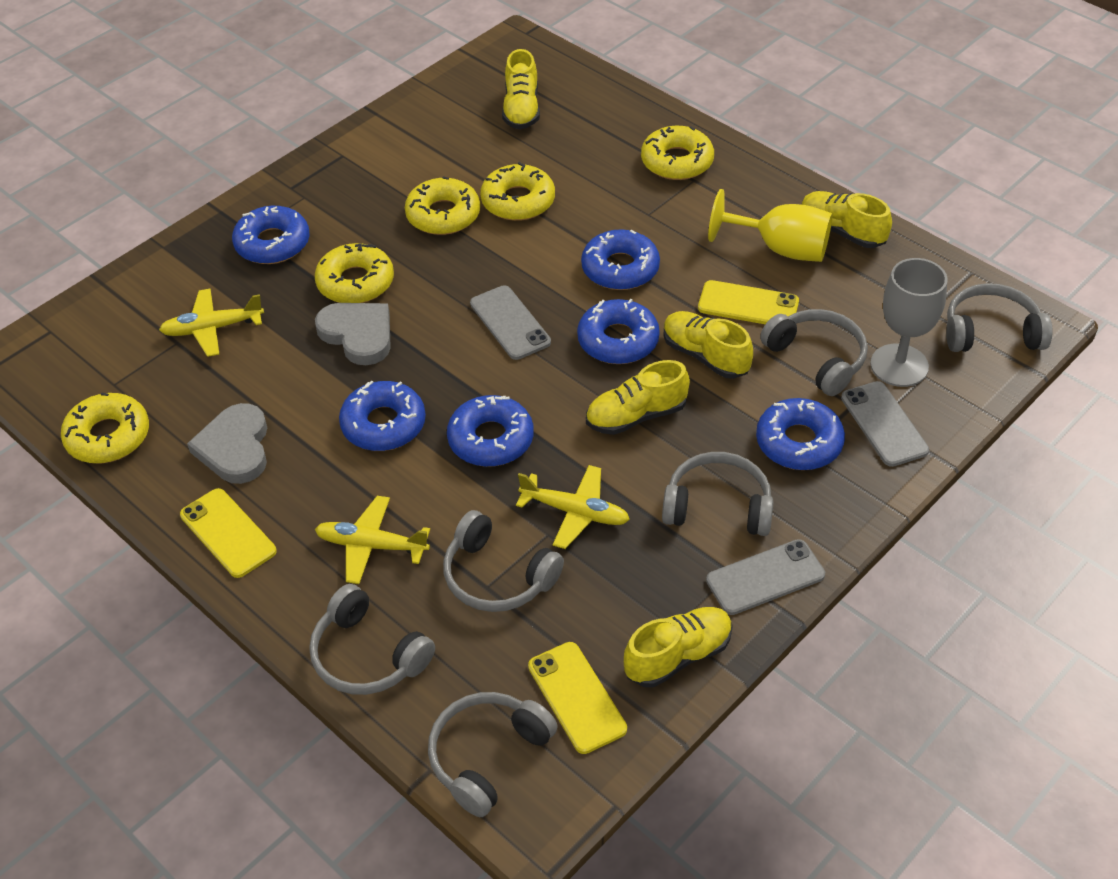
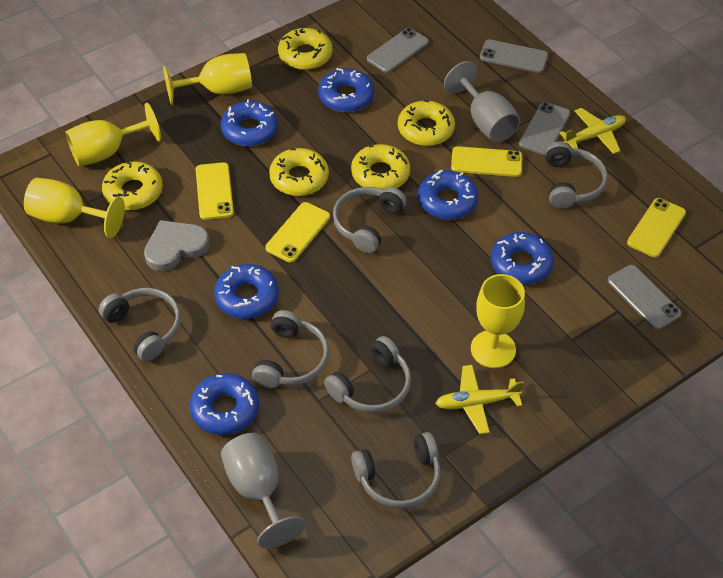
grey goblet: 1 -> 2
grey heart: 2 -> 1
grey phone: 3 -> 4
yellow goblet: 1 -> 4
yellow phone: 3 -> 4
yellow plane: 3 -> 2
yellow shoe: 5 -> 0

